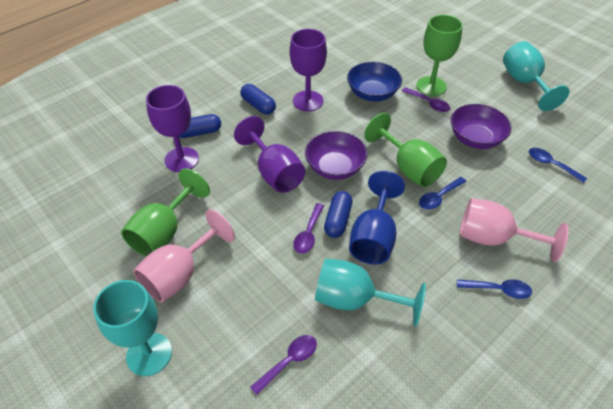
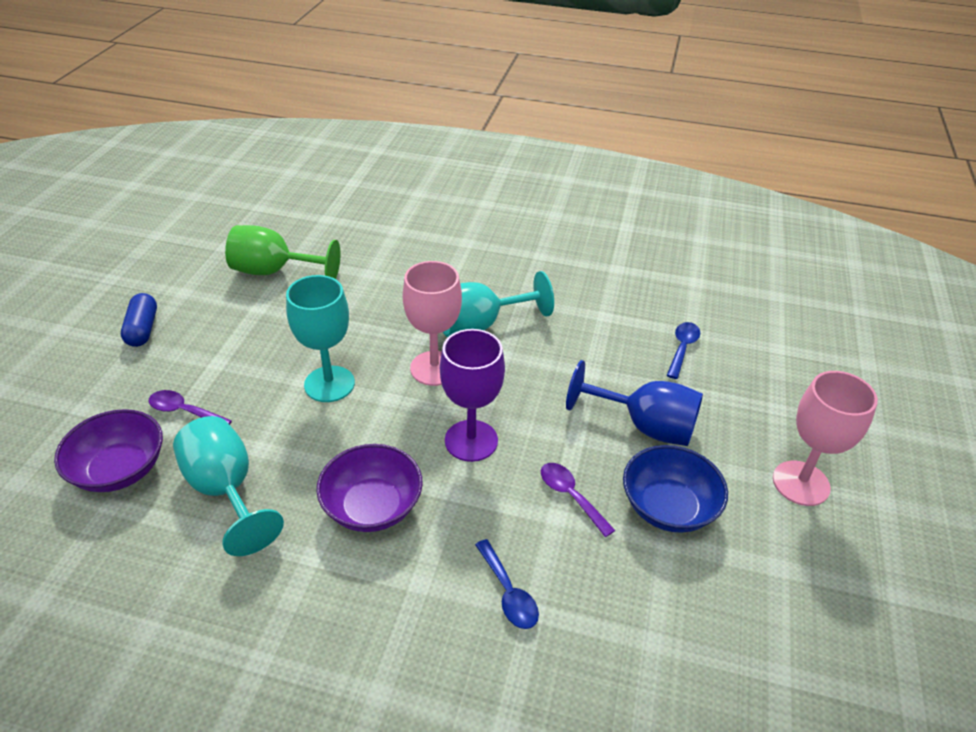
blue capsule: 3 -> 1
blue spoon: 3 -> 2
green goblet: 3 -> 1
purple goblet: 3 -> 1
purple spoon: 3 -> 2

